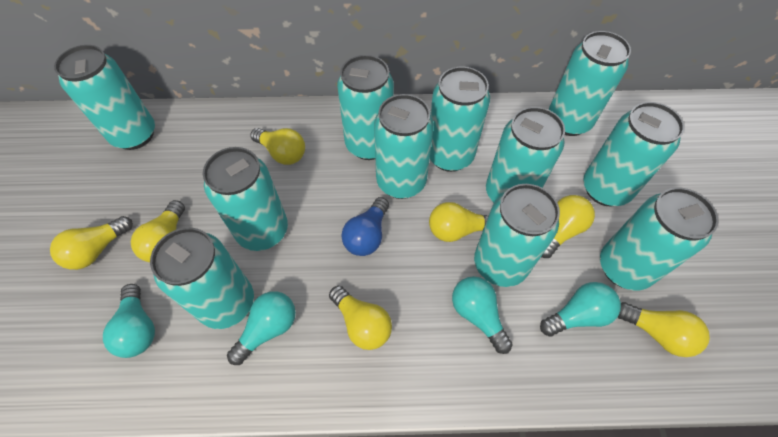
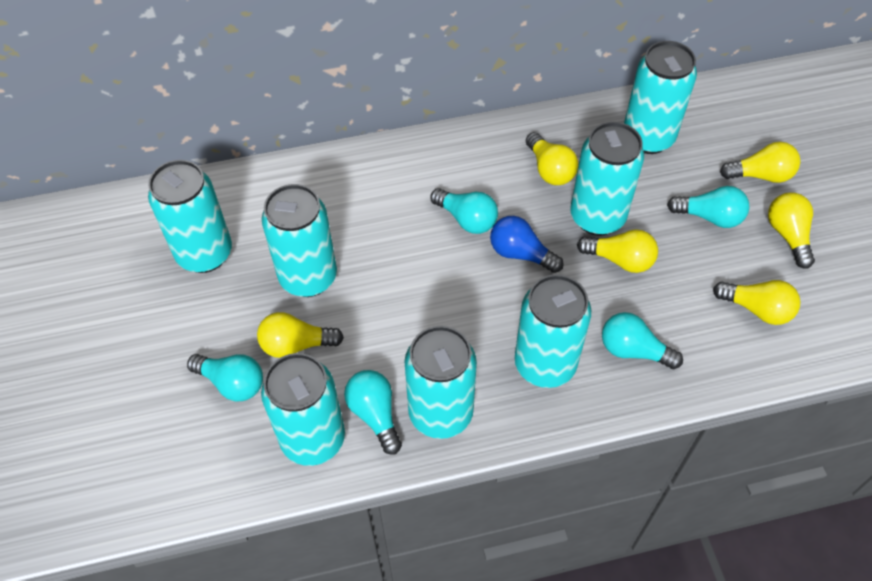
turquoise can: 11 -> 7
turquoise light bulb: 4 -> 5
yellow light bulb: 7 -> 6

